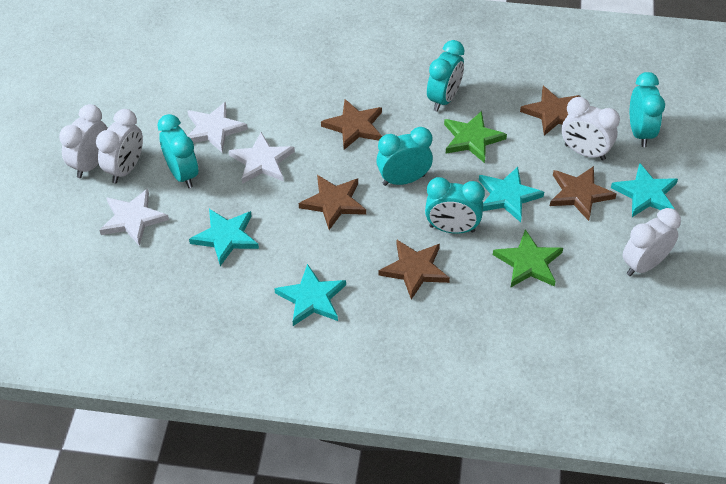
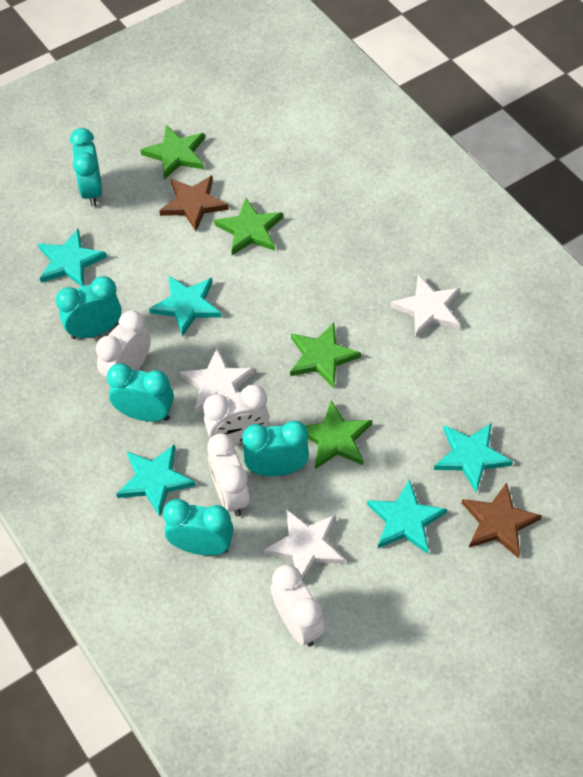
brown star: 5 -> 2
green star: 2 -> 4
turquoise star: 4 -> 5

